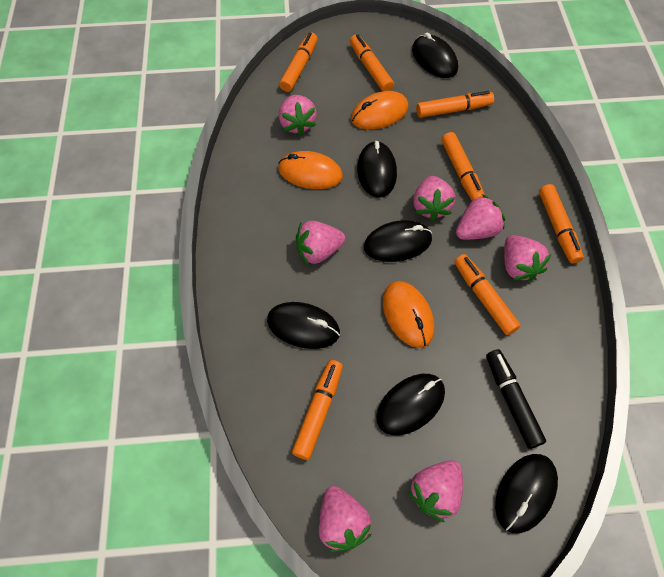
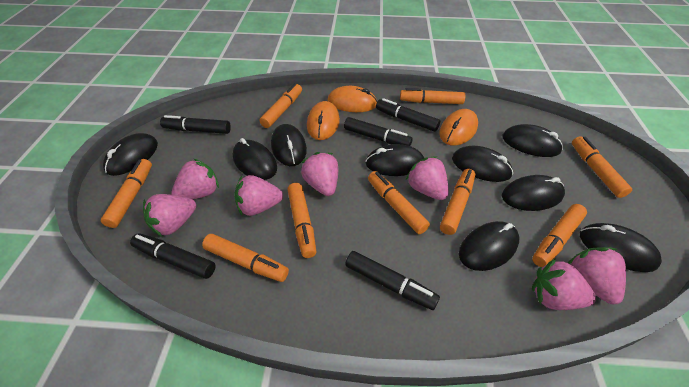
black marker: 1 -> 5
black mouse: 6 -> 9
orange marker: 7 -> 9

